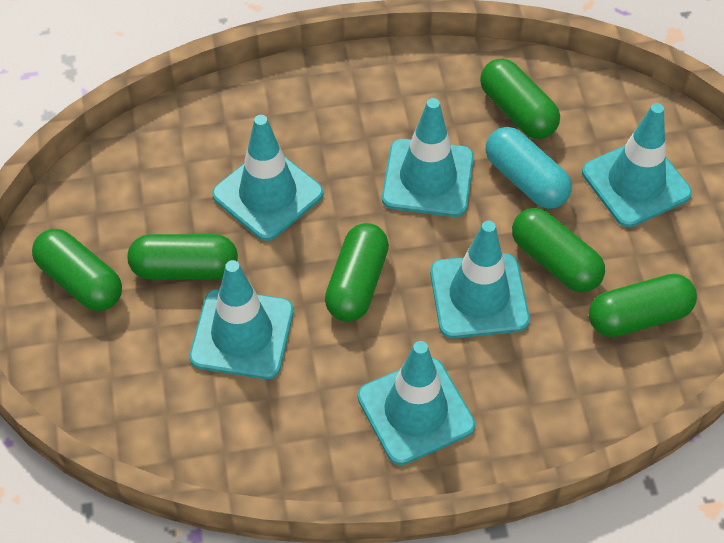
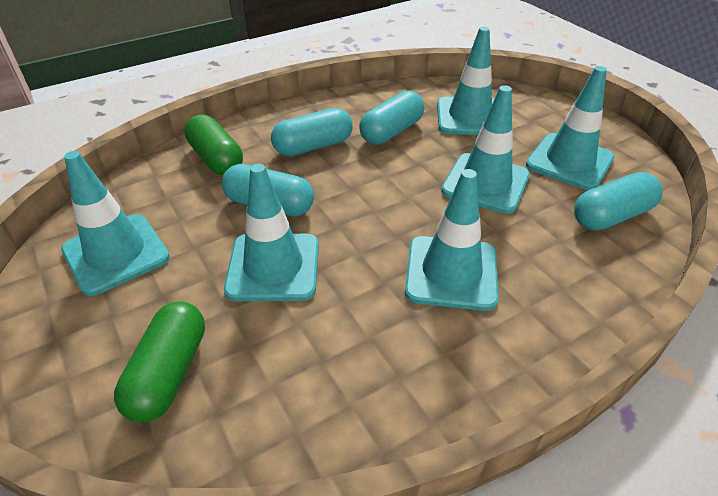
green capsule: 6 -> 2
turquoise capsule: 1 -> 4

